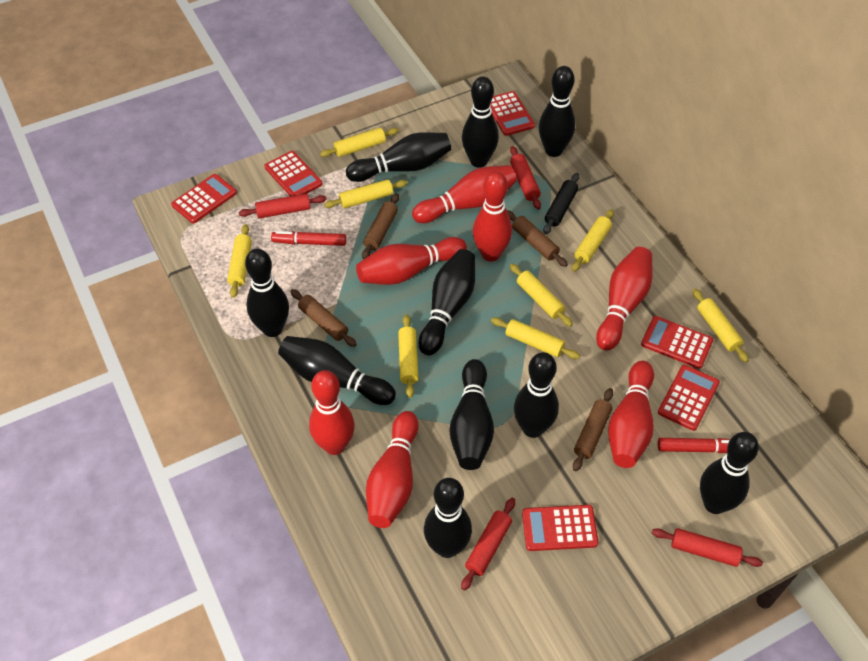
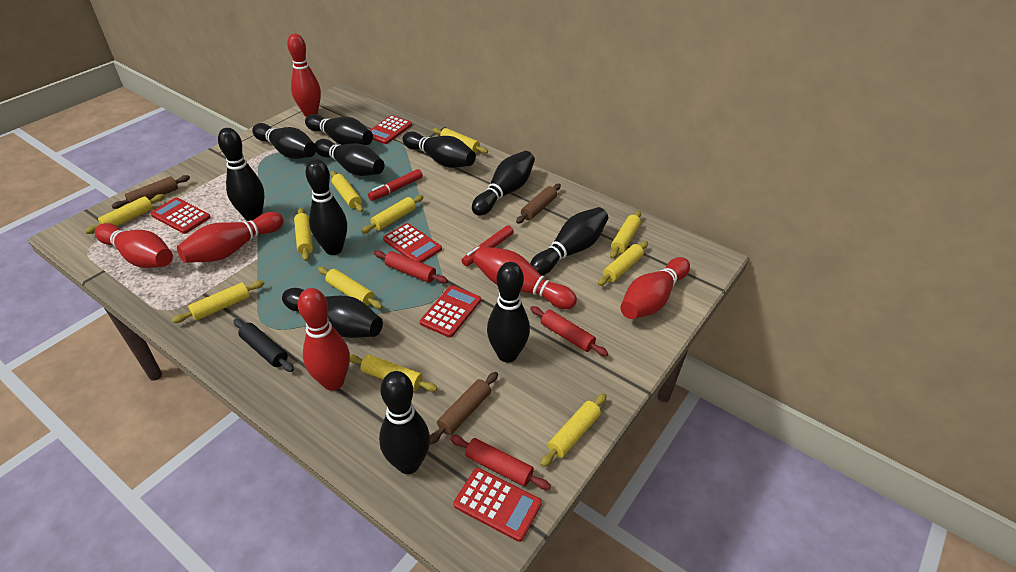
black bowling pin: 10 -> 11
brown rolling pin: 4 -> 3
red bowling pin: 7 -> 6
red calculator: 6 -> 5
red rolling pin: 4 -> 3
yellow rolling pin: 8 -> 11

